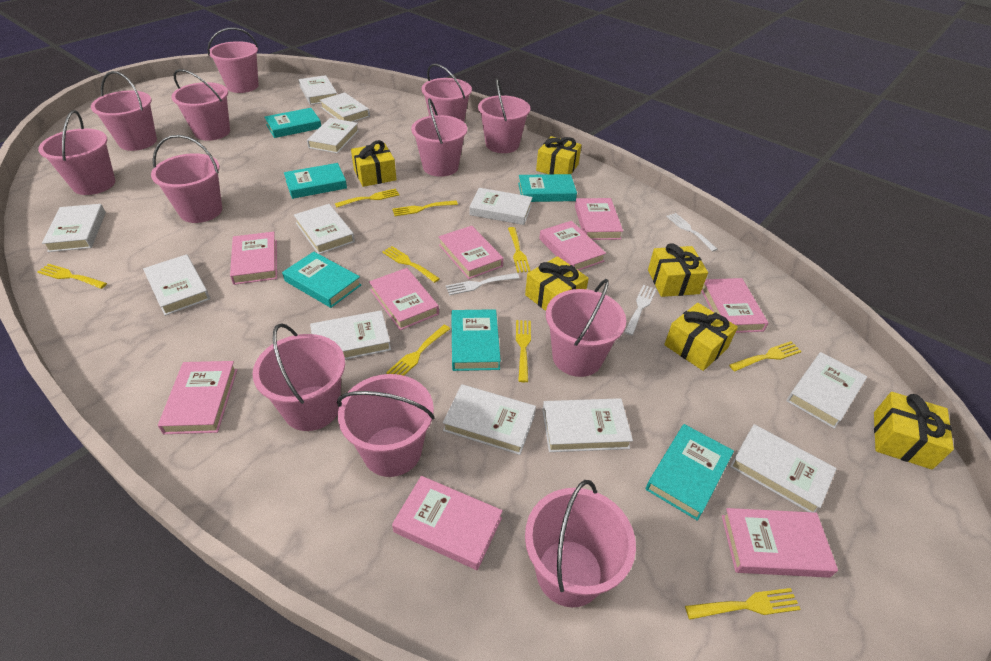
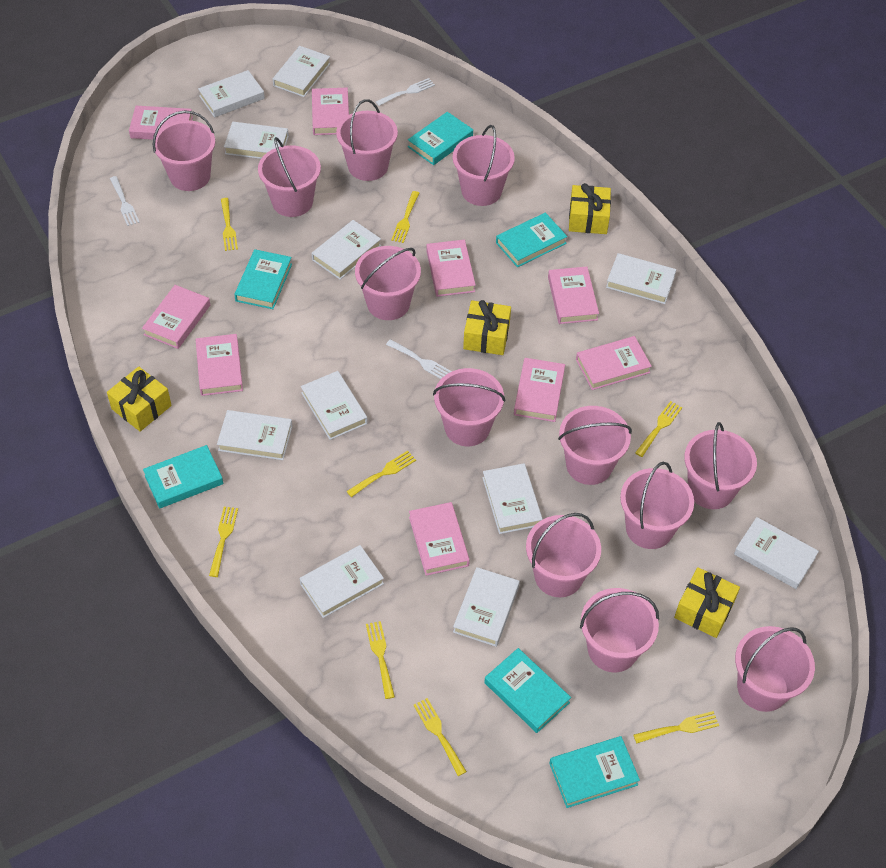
white book: 12 -> 11
yellow fork: 9 -> 8
yellow gift: 6 -> 4

